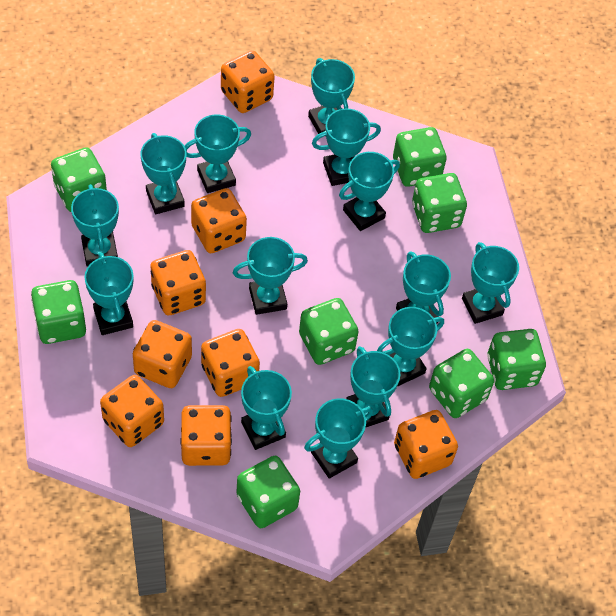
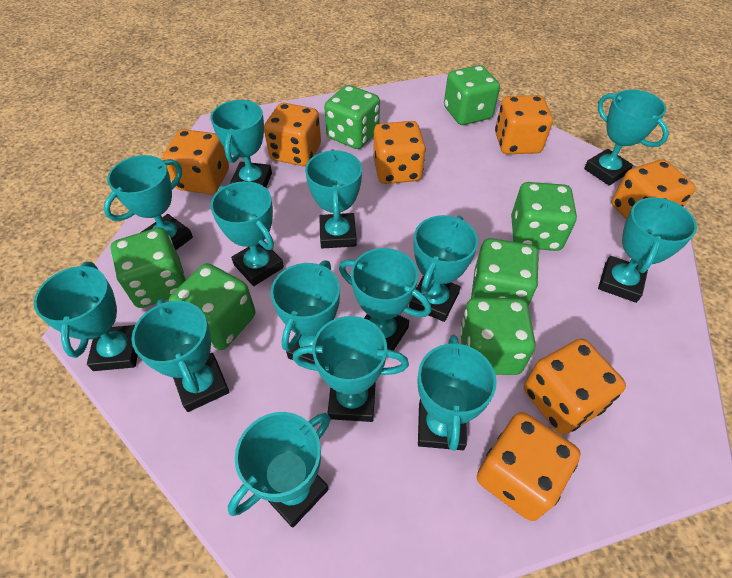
green dice: 8 -> 7
orange dice: 8 -> 7

